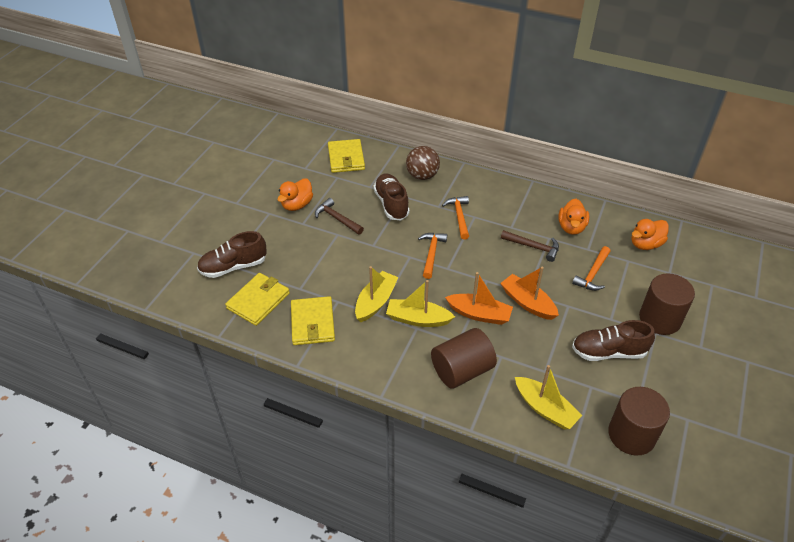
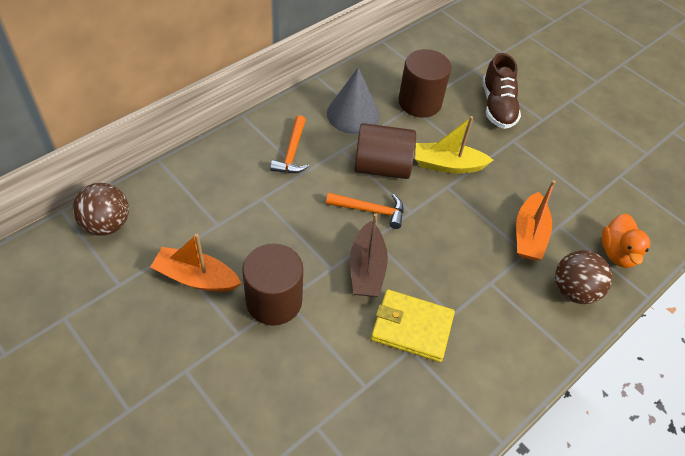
brown ball: 1 -> 2
brown boat: 0 -> 1
brown hammer: 2 -> 0
brown shoe: 3 -> 1
grey cone: 0 -> 1
orange duck: 3 -> 1
orange hammer: 3 -> 2
yellow boat: 3 -> 1
yellow wallet: 3 -> 1

